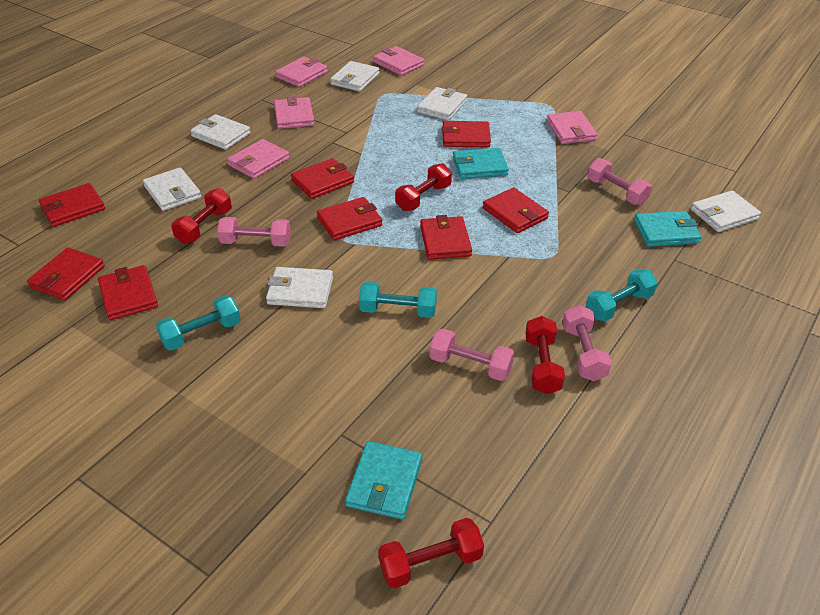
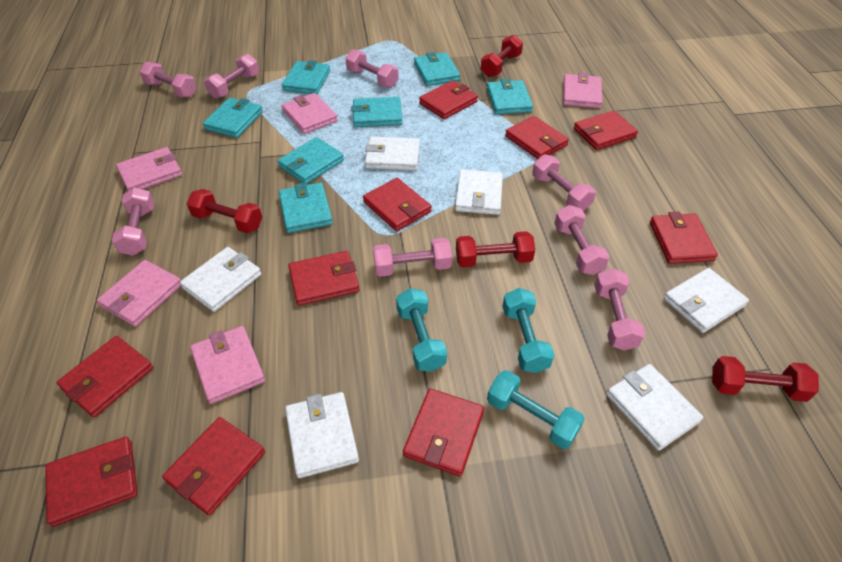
pink dumbbell: 4 -> 8
red wallet: 8 -> 10
turquoise wallet: 3 -> 7

